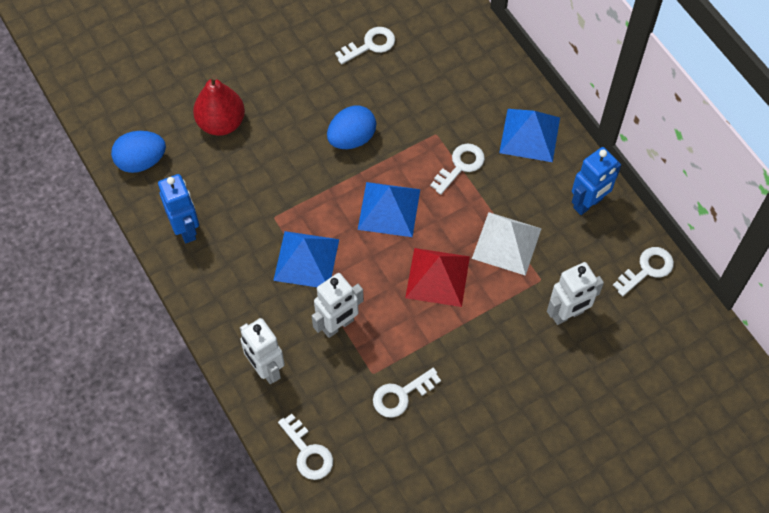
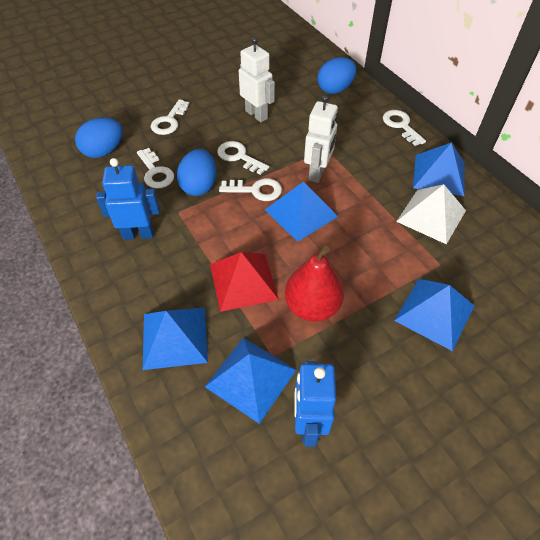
blue egg: 2 -> 3
blue pyramid: 3 -> 5
white robot: 3 -> 2

